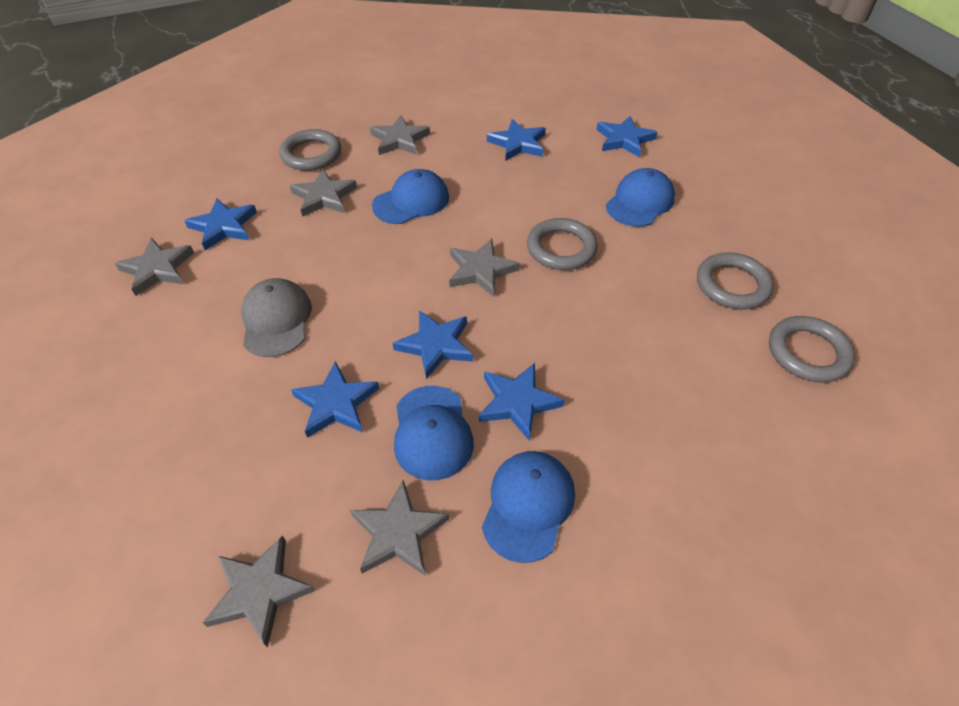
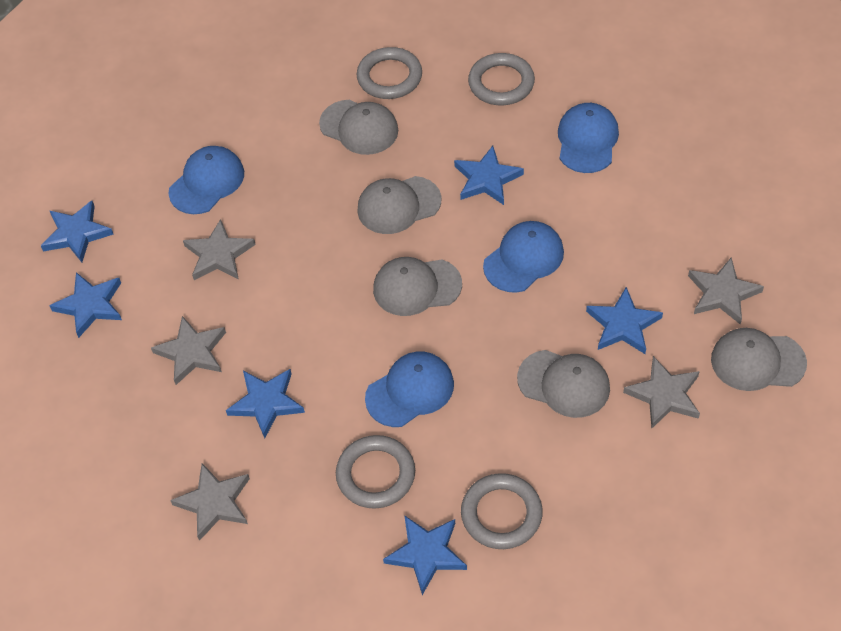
grey cap: 1 -> 5
grey star: 6 -> 5

